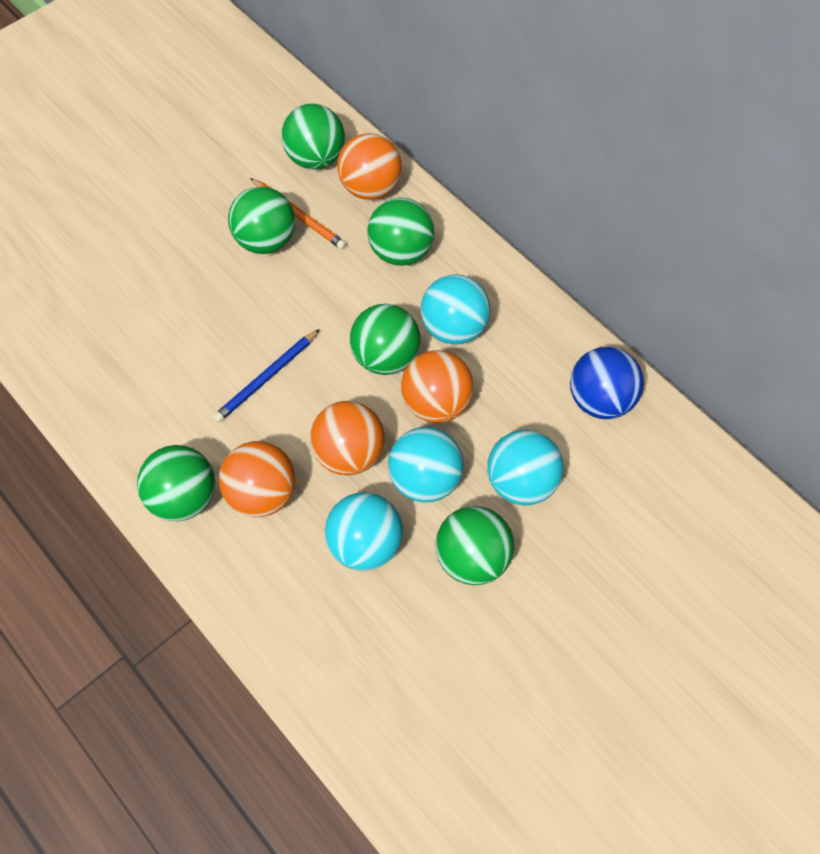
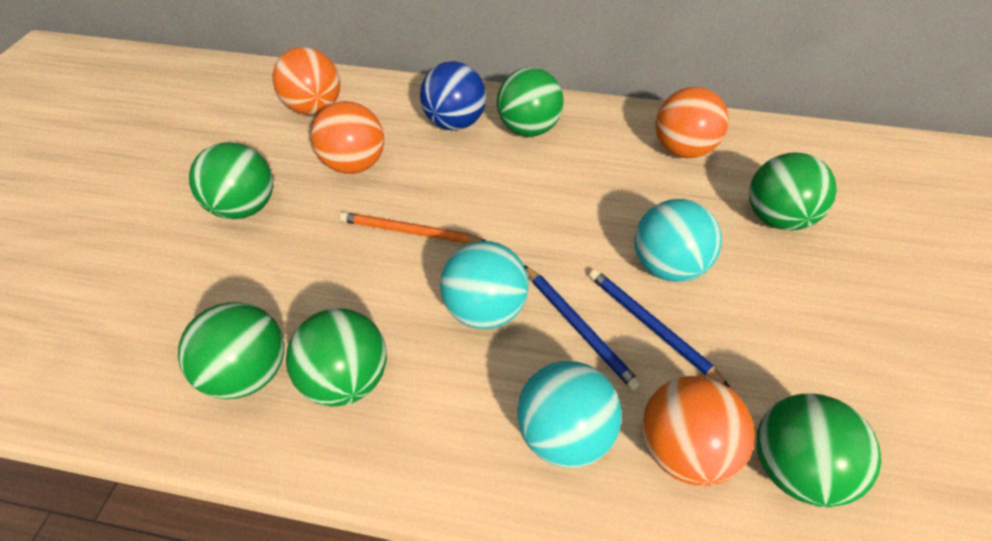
blue pencil: 1 -> 2
turquoise ball: 4 -> 3

